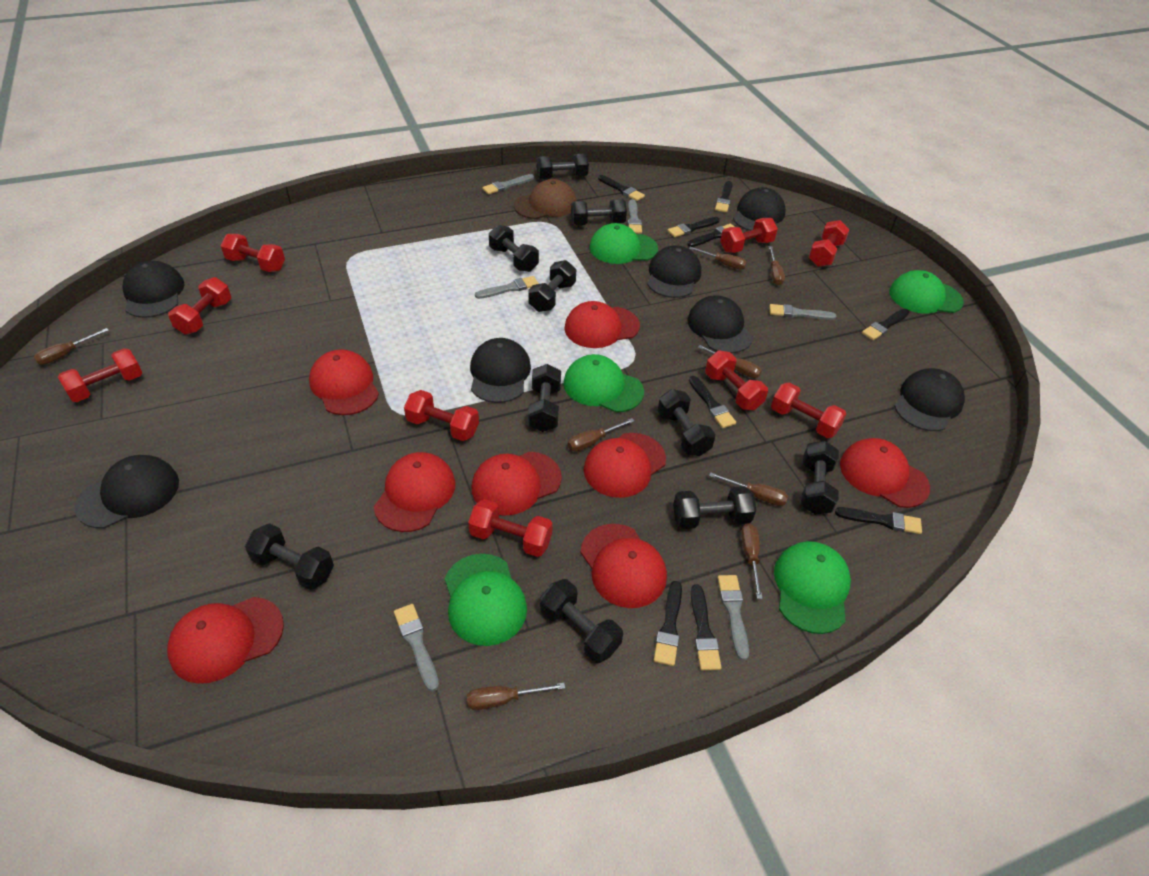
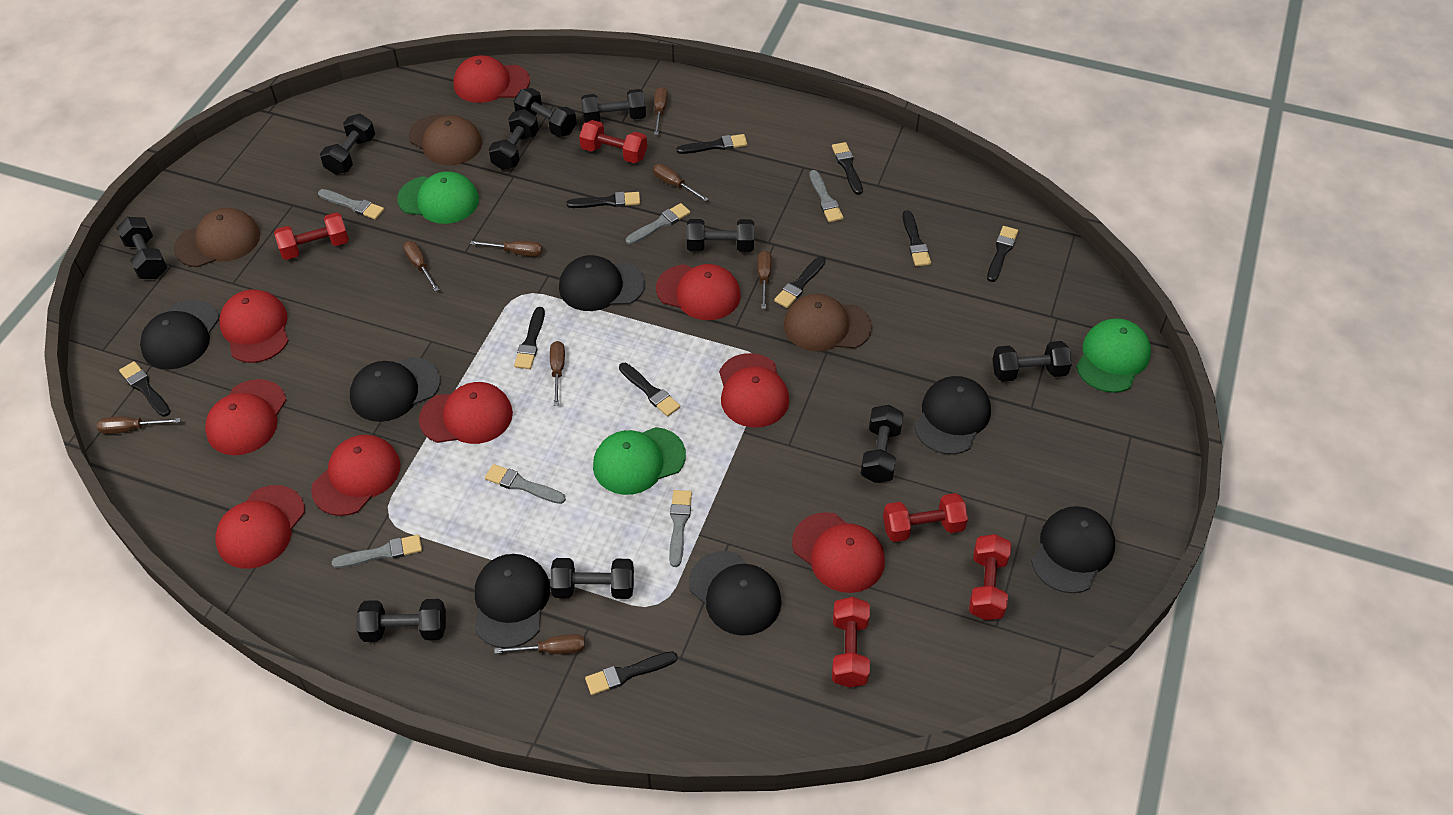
black brush: 9 -> 10
brown cap: 1 -> 3
green cap: 5 -> 3
red cap: 8 -> 9
red dumbbell: 9 -> 5

